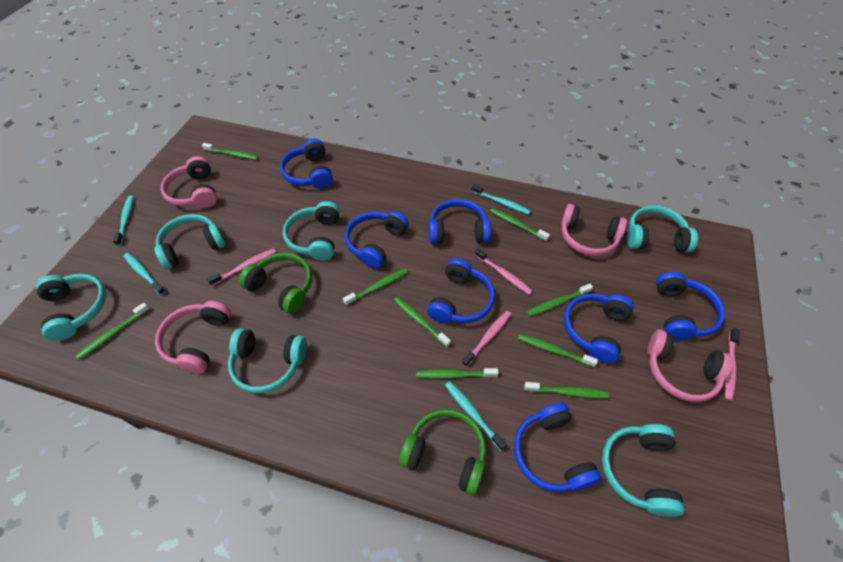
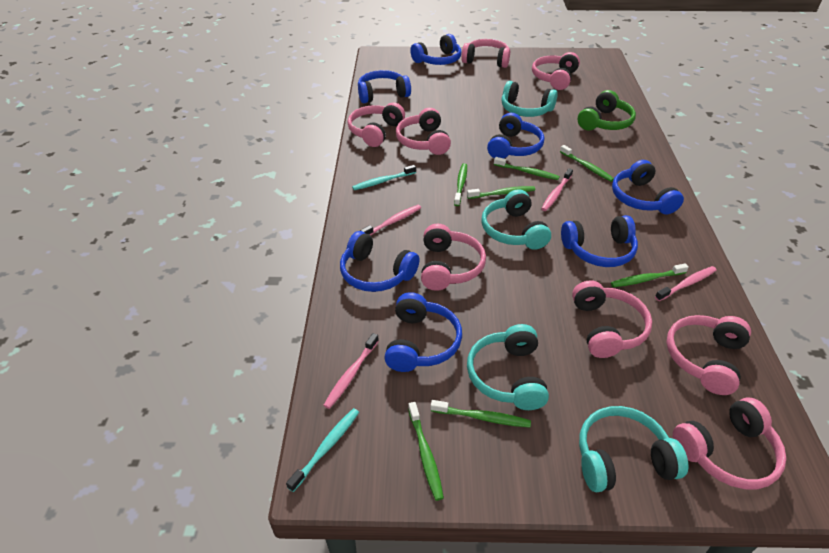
green headphones: 2 -> 1
green toothbrush: 9 -> 7
pink headphones: 4 -> 8
turquoise headphones: 6 -> 4
turquoise toothbrush: 4 -> 2

